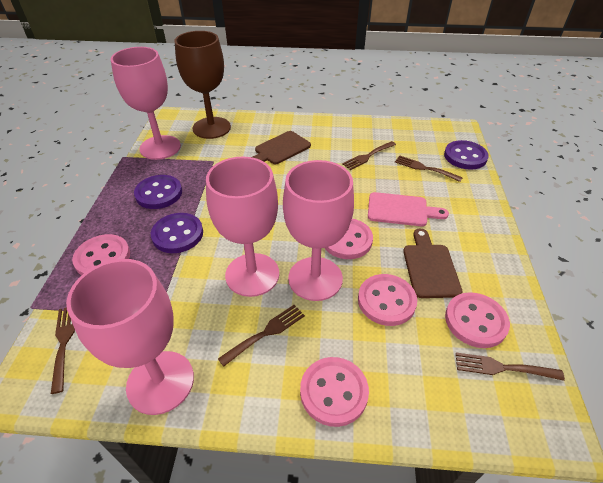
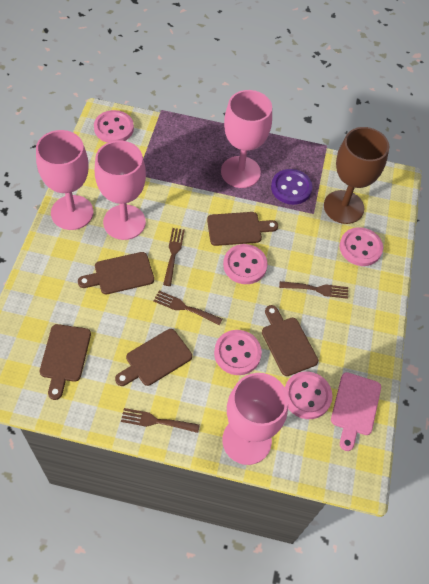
brown cutting board: 2 -> 5
brown fork: 5 -> 4
purple button: 3 -> 1

